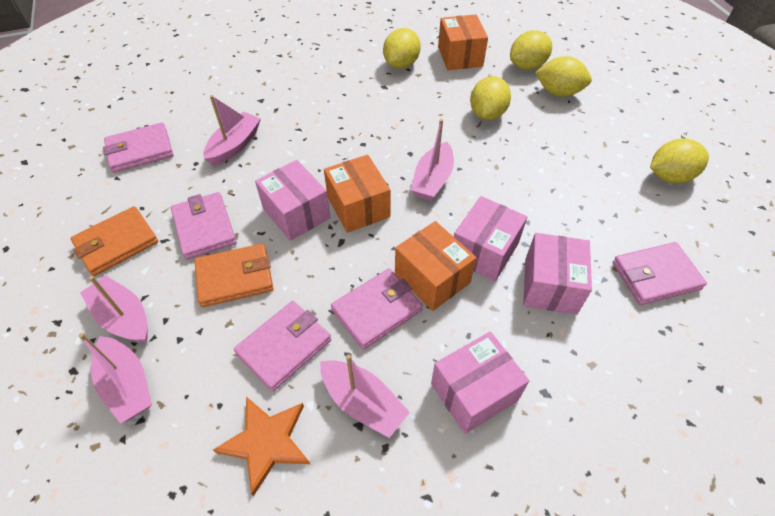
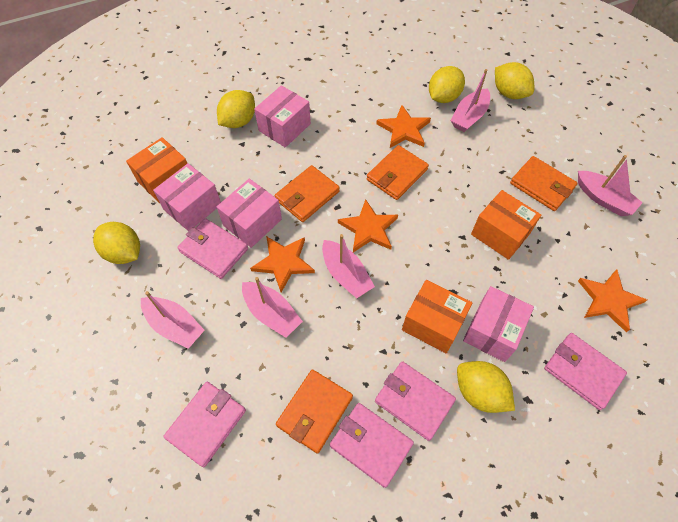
orange star: 1 -> 4
orange wallet: 2 -> 4

